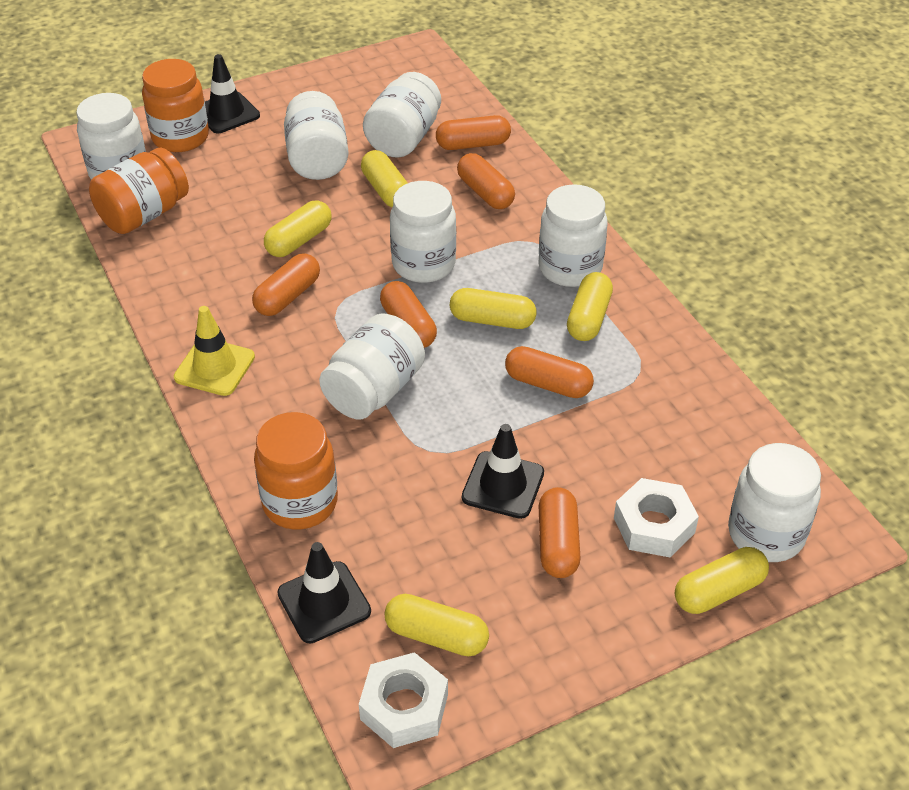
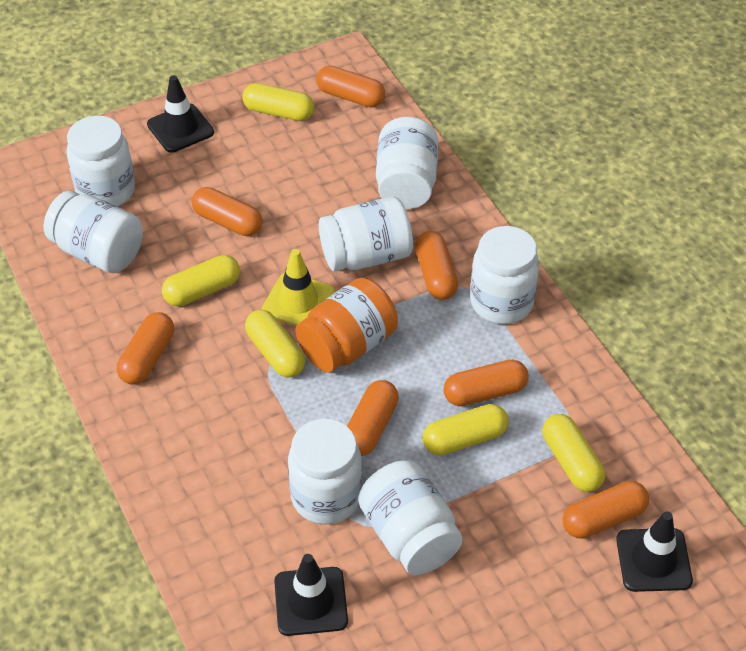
orange capsule: 6 -> 7
orange jar: 3 -> 1
white nut: 2 -> 0
yellow capsule: 6 -> 5

